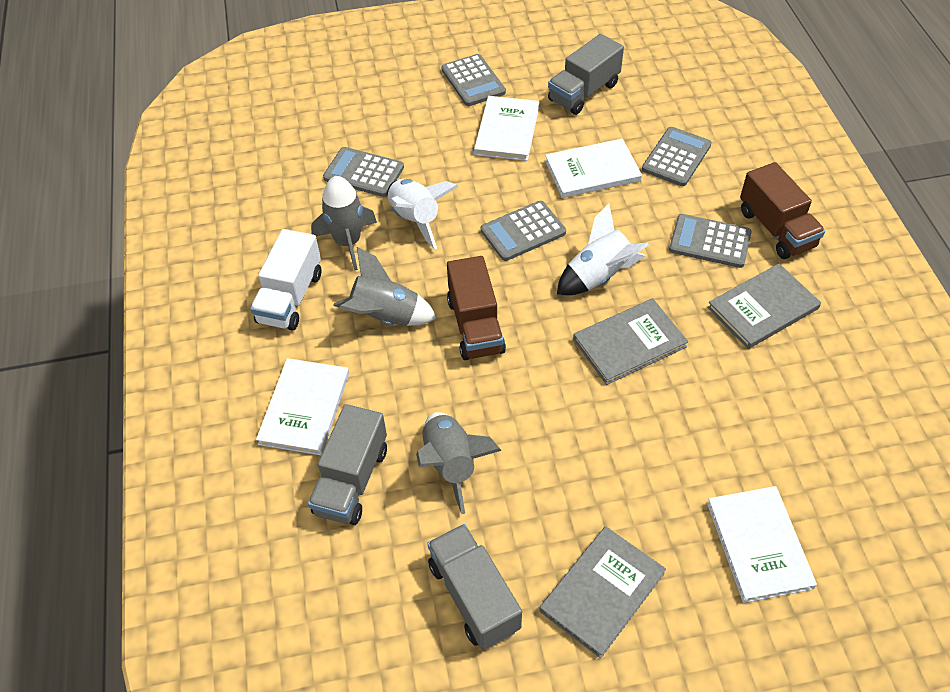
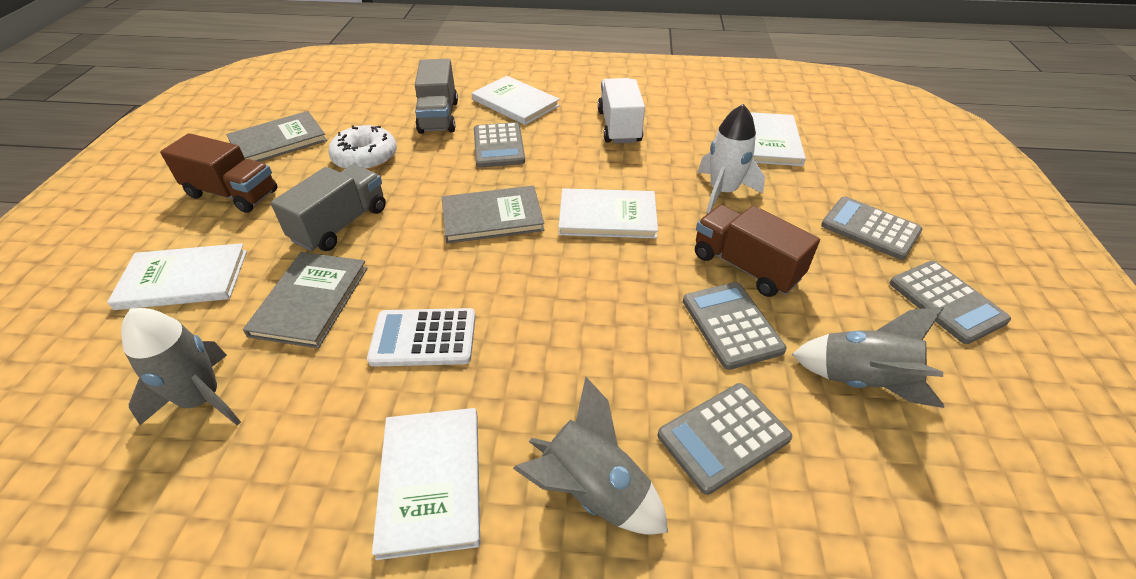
grey truck: 3 -> 2
white book: 4 -> 5
white calculator: 0 -> 1
white donut: 0 -> 1
white rocket: 2 -> 1

